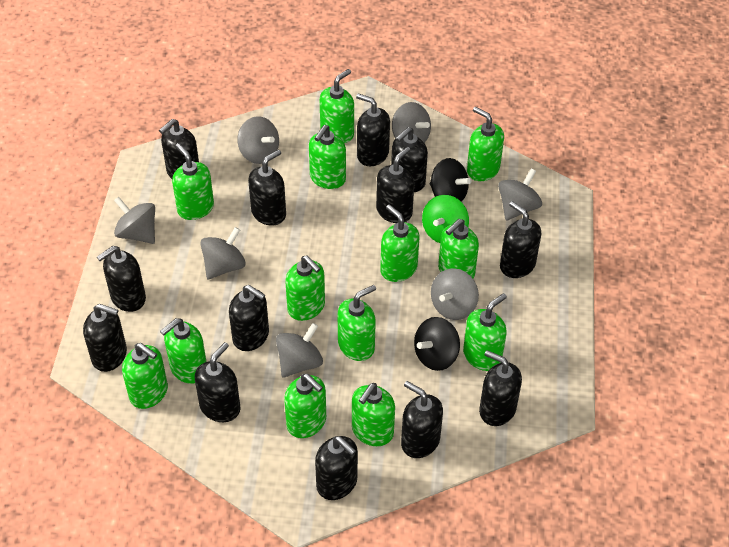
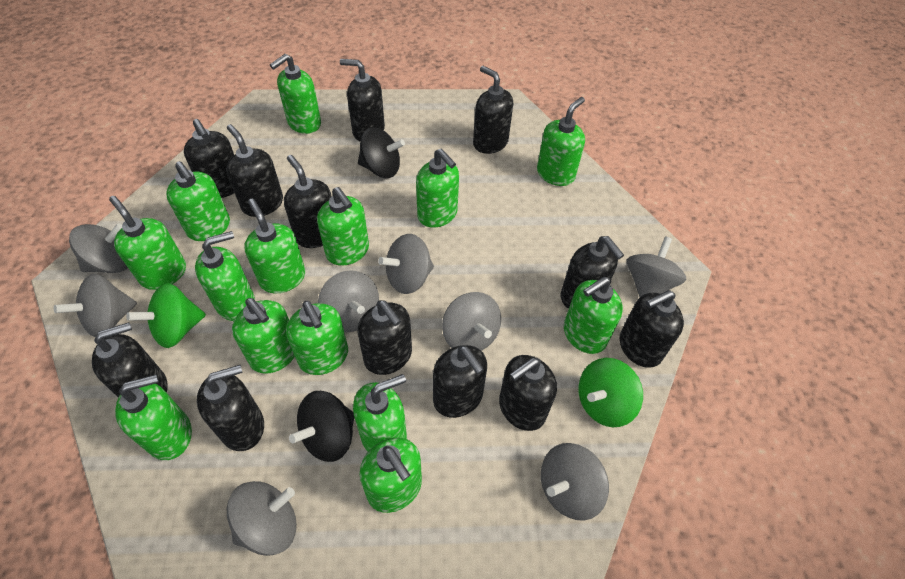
black soap dispenser: 13 -> 12
green soap dispenser: 13 -> 14
green spinning top: 1 -> 2
grey spinning top: 7 -> 8

